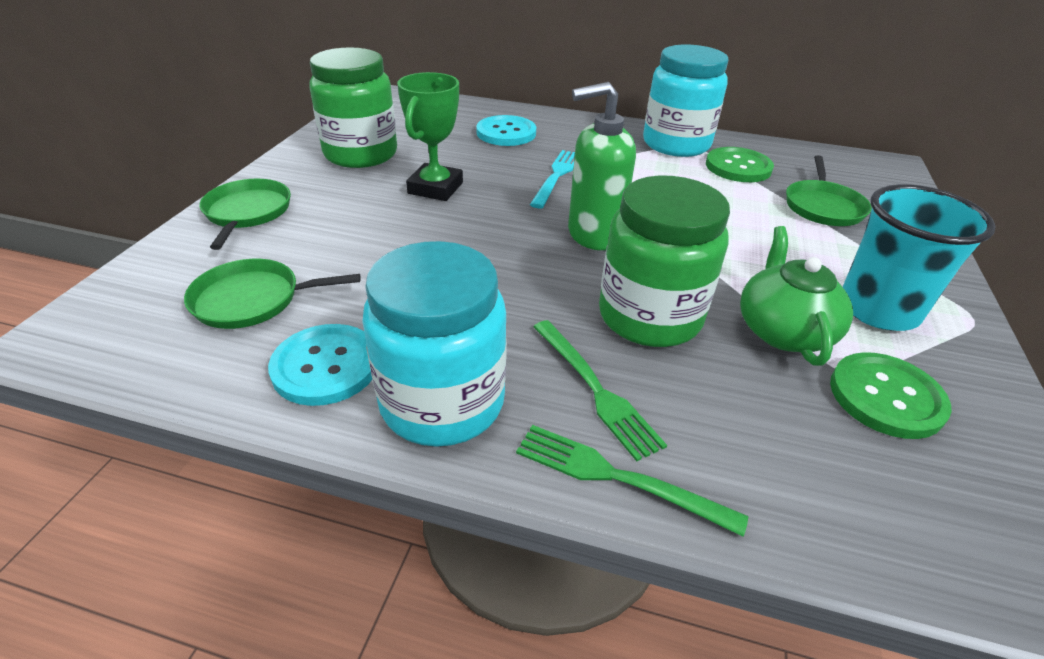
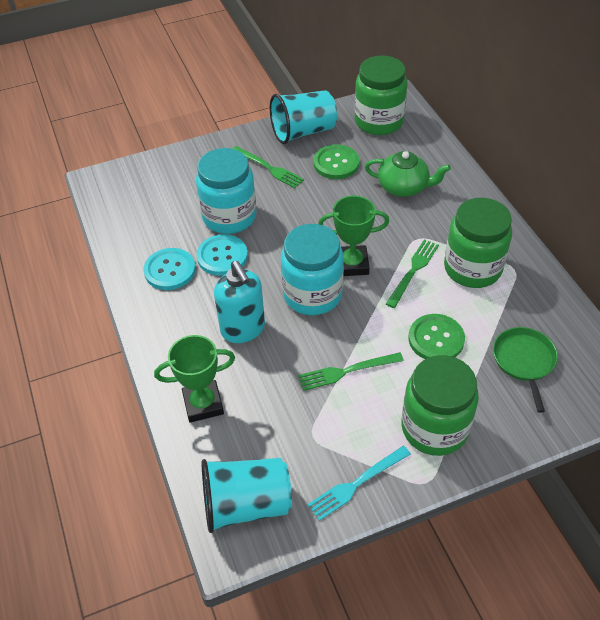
green fork: 2 -> 3
green jar: 2 -> 3
green pan: 3 -> 1
green soap dispenser: 1 -> 0
green trophy: 1 -> 2
turquoise cup: 1 -> 2
turquoise soap dispenser: 0 -> 1

